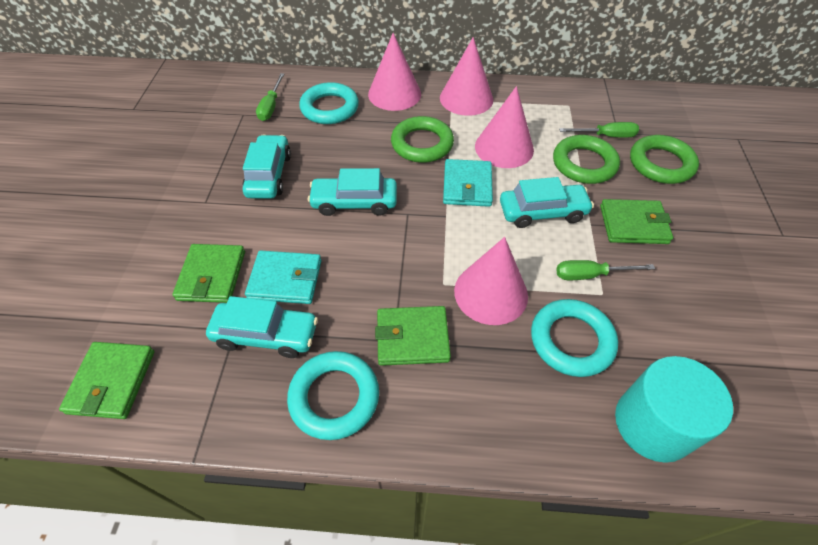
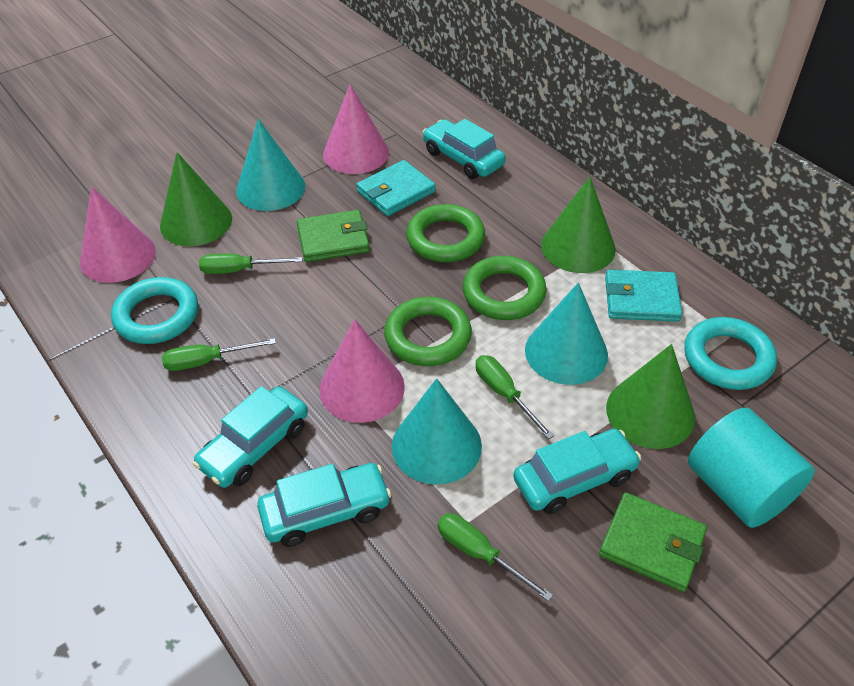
green cone: 0 -> 3
green screwdriver: 3 -> 4
green wallet: 4 -> 2
pink cone: 4 -> 3
turquoise cone: 0 -> 3
turquoise ring: 3 -> 2

